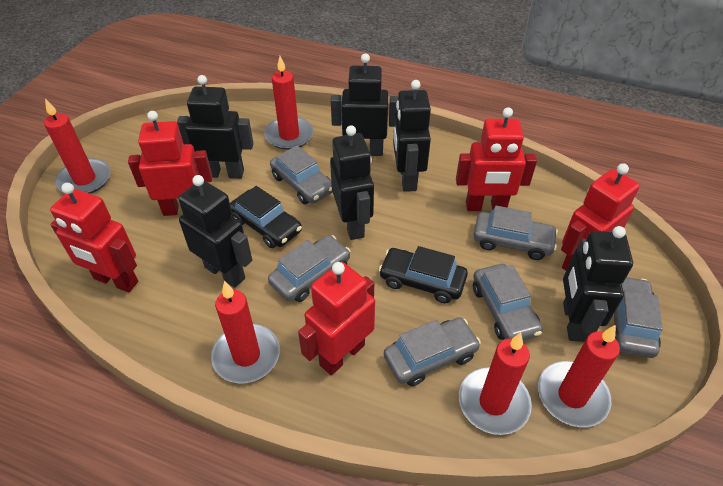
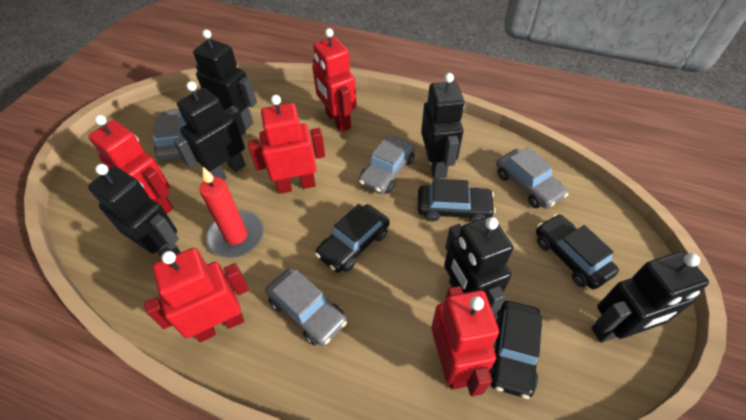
black car: 2 -> 4
grey car: 6 -> 4
red candle: 5 -> 1

